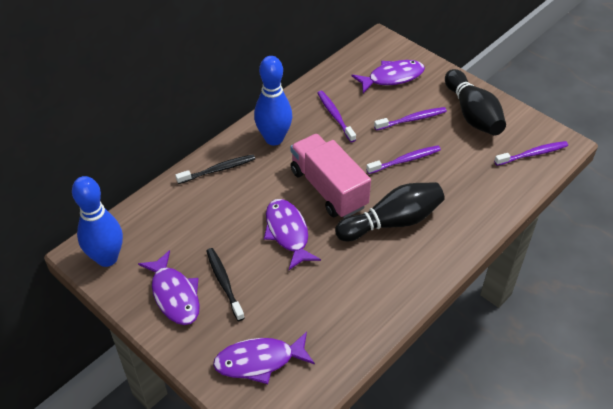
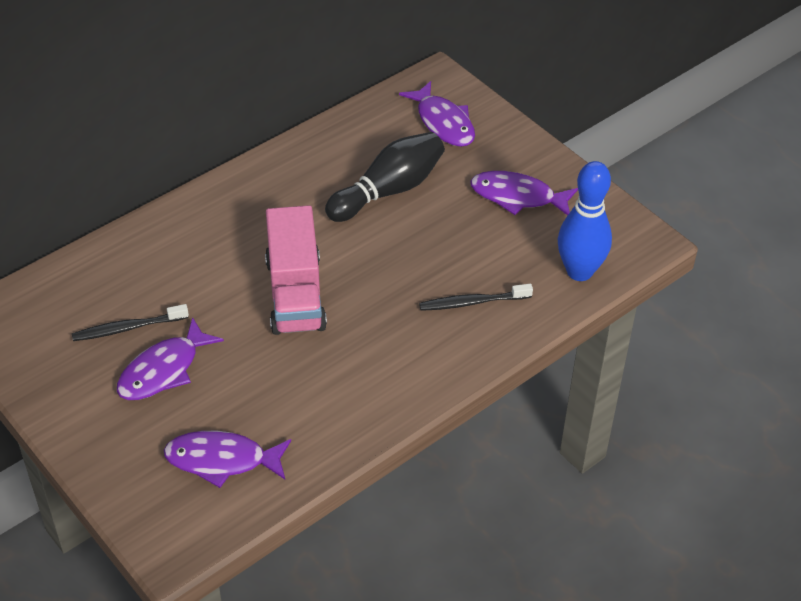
black bowling pin: 2 -> 1
blue bowling pin: 2 -> 1
purple toothbrush: 4 -> 0

